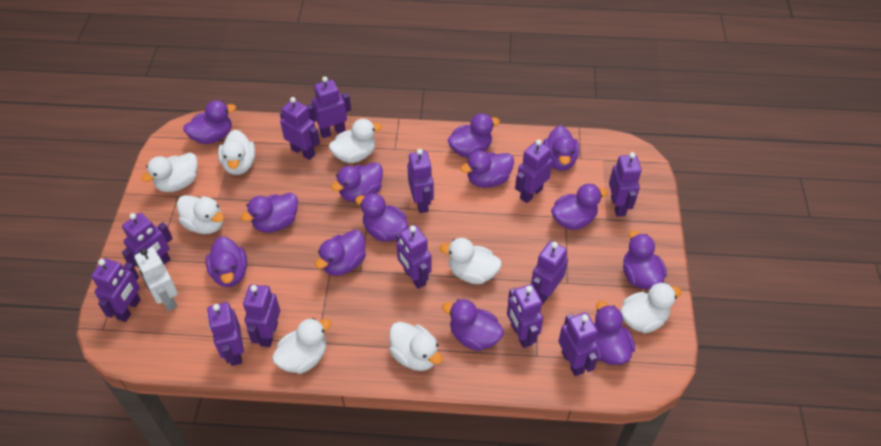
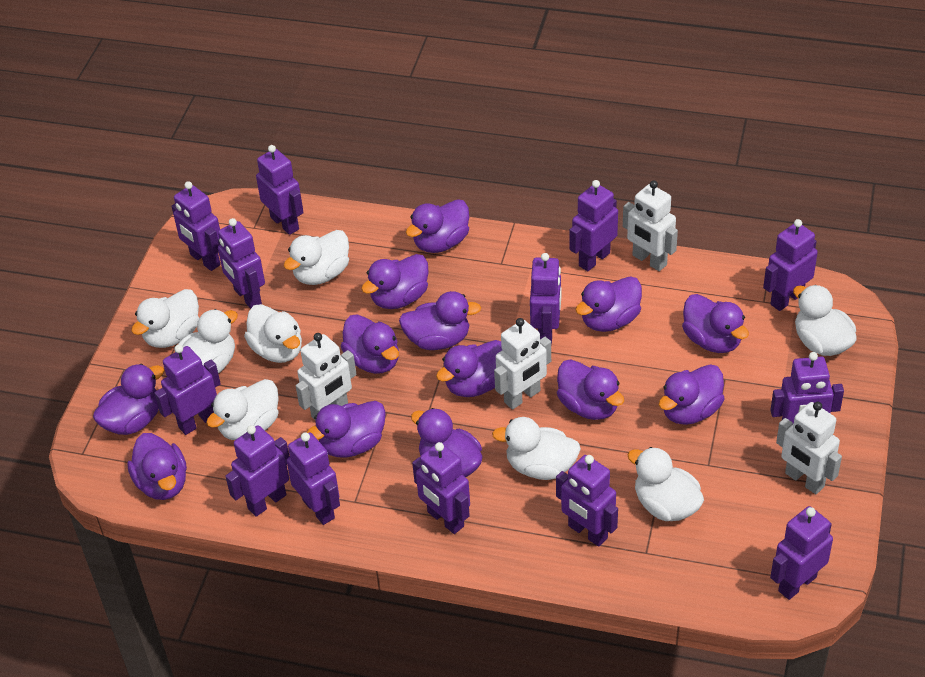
white robot: 1 -> 4

